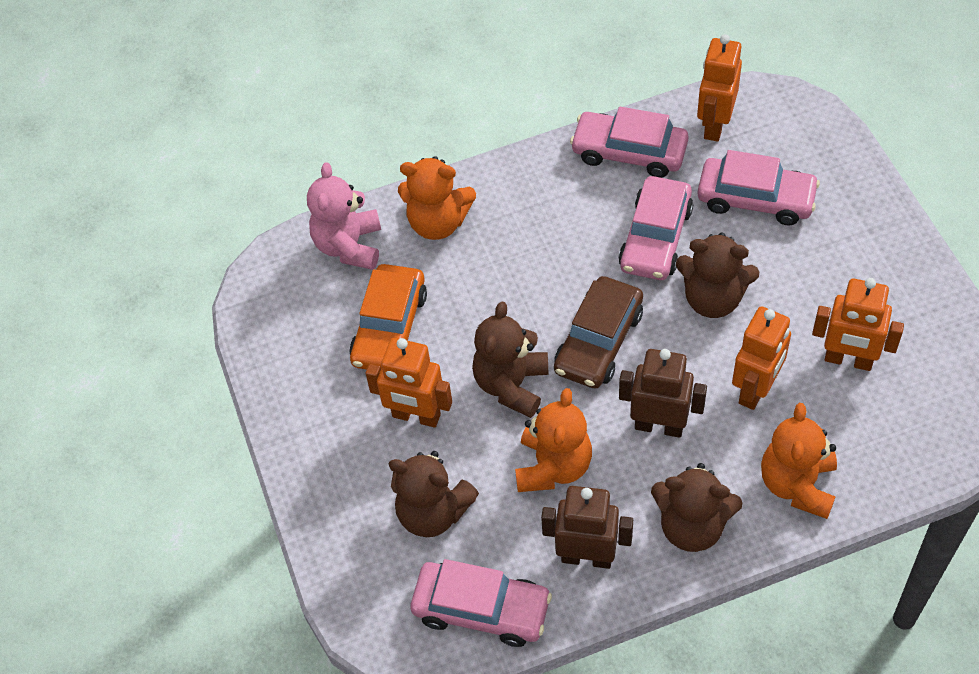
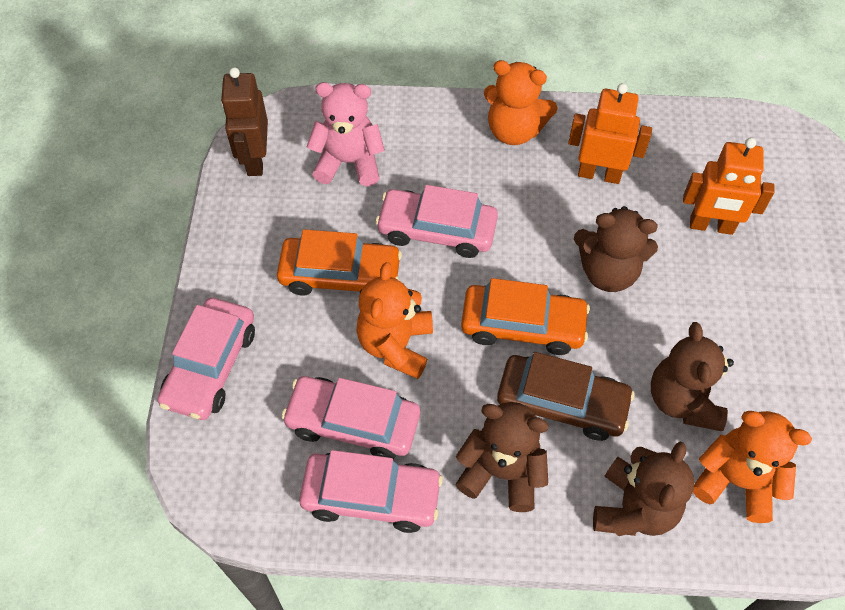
brown robot: 2 -> 1
orange car: 1 -> 2
orange robot: 4 -> 2

